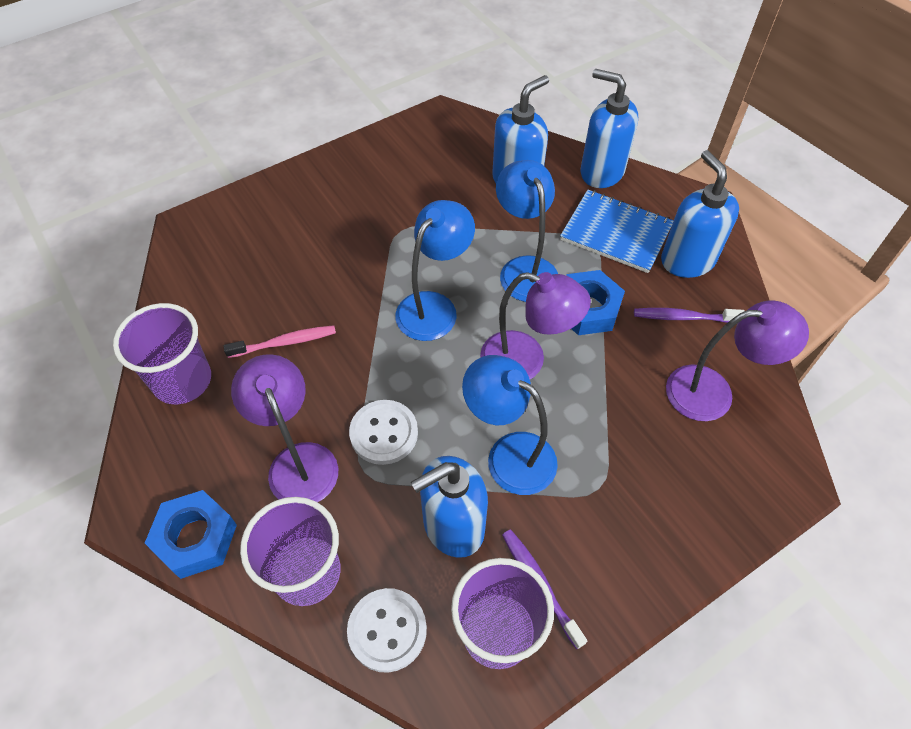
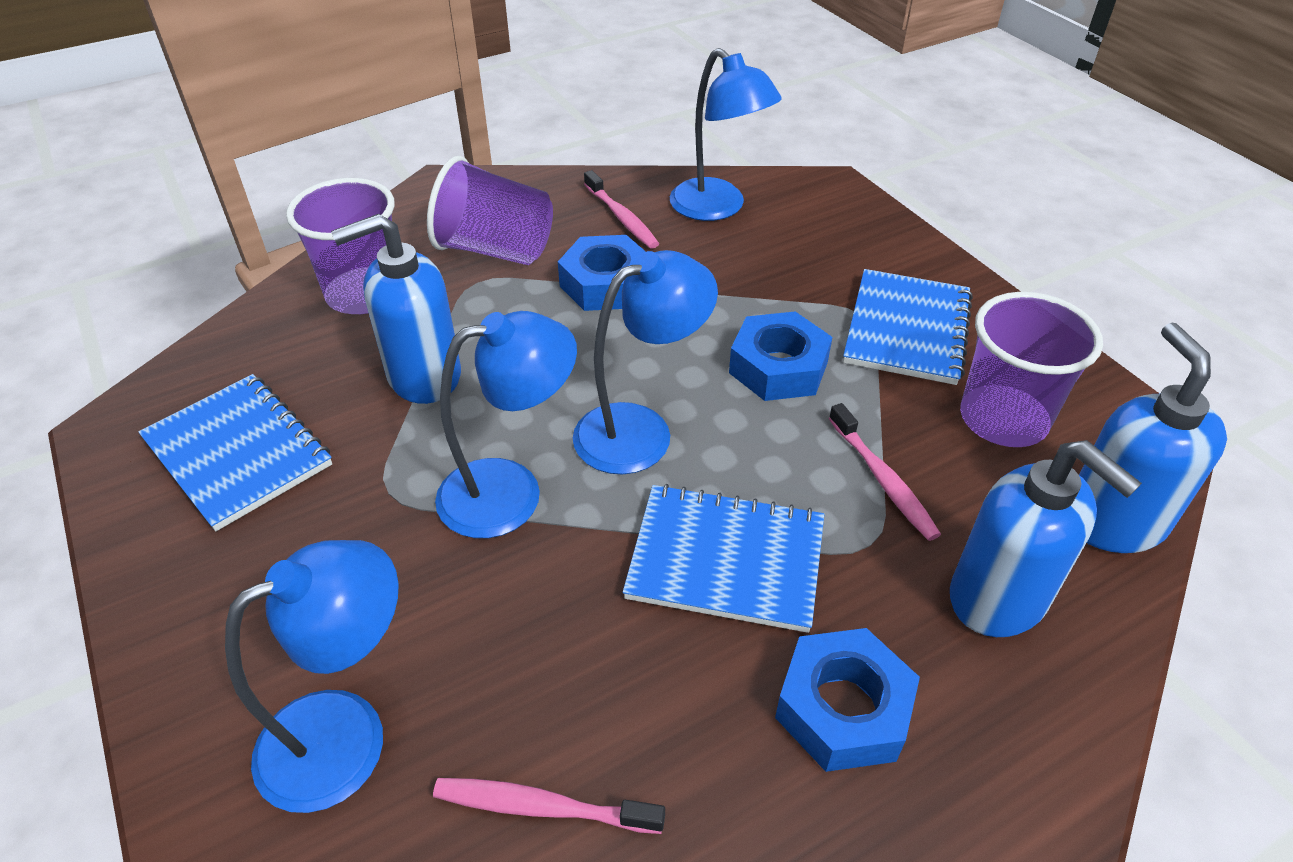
blue lamp: 3 -> 4
blue notebook: 1 -> 3
blue nut: 2 -> 3
blue soap dispenser: 4 -> 3
pink toothbrush: 1 -> 3
purple lamp: 3 -> 0
purple toothbrush: 2 -> 0
white button: 2 -> 0

